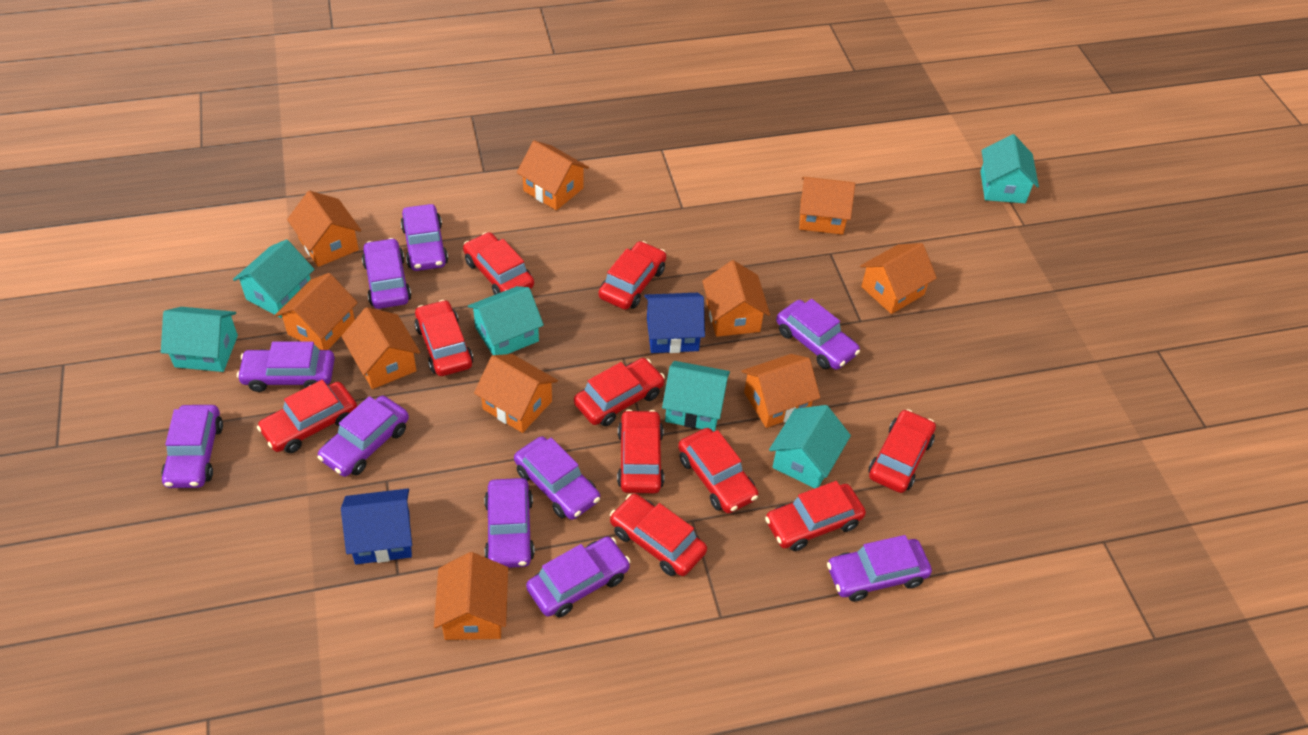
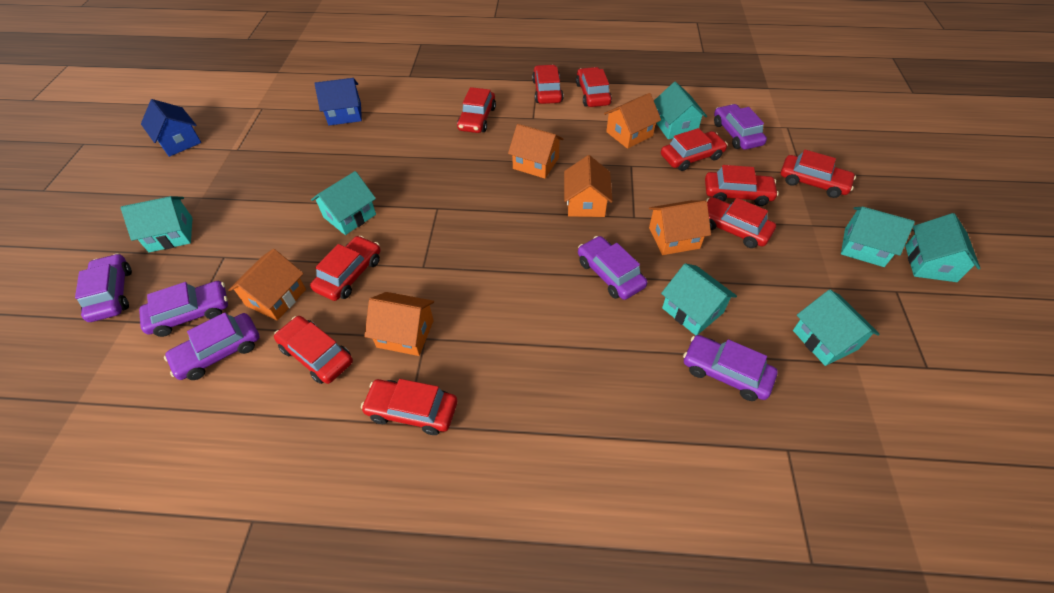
orange house: 10 -> 6
purple car: 10 -> 6
turquoise house: 6 -> 7

